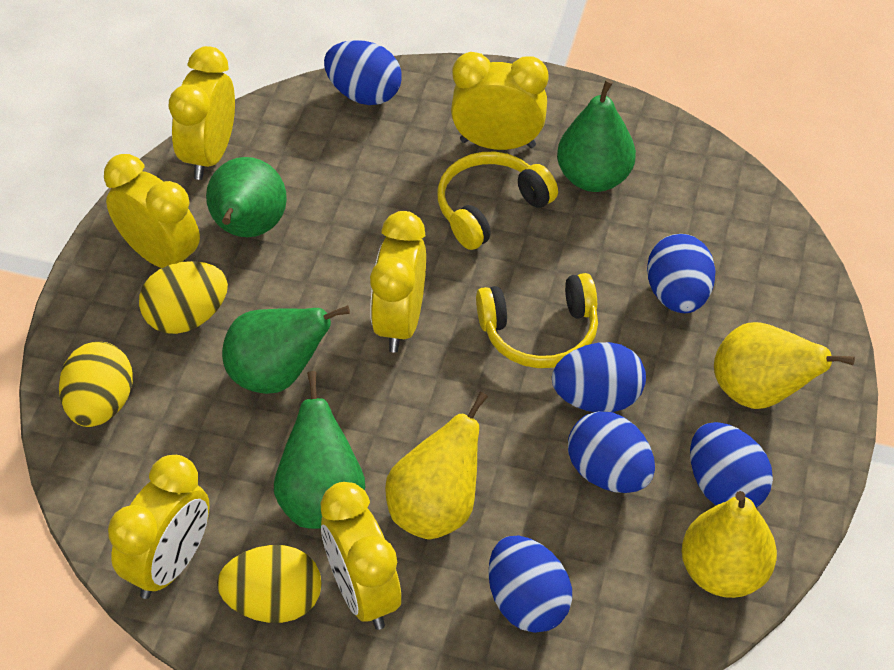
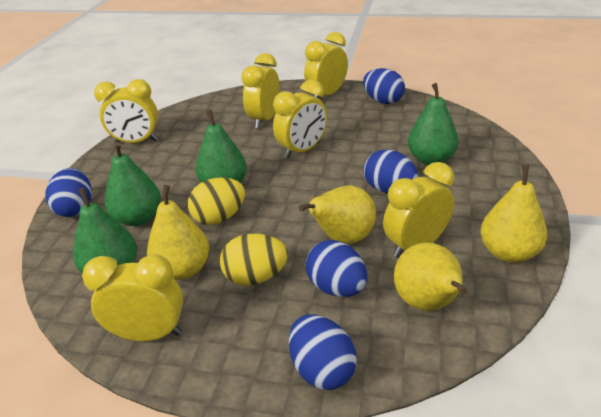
blue egg: 6 -> 5
yellow egg: 3 -> 2
yellow headphones: 2 -> 0
yellow pear: 3 -> 4

